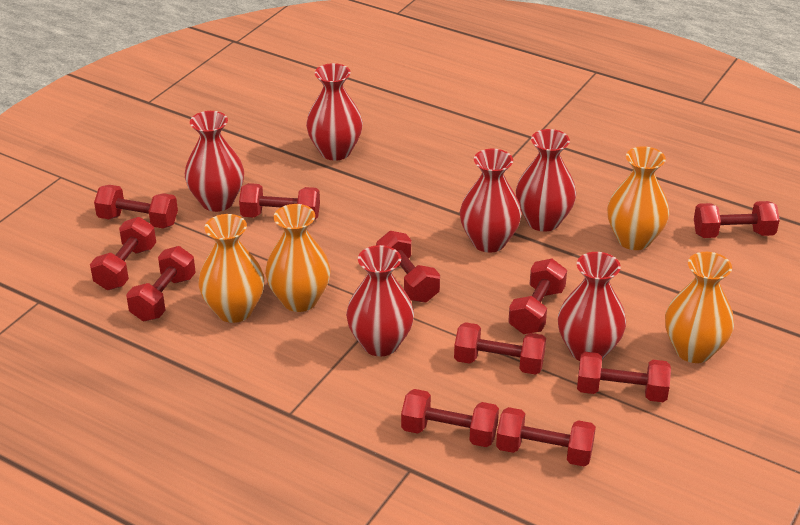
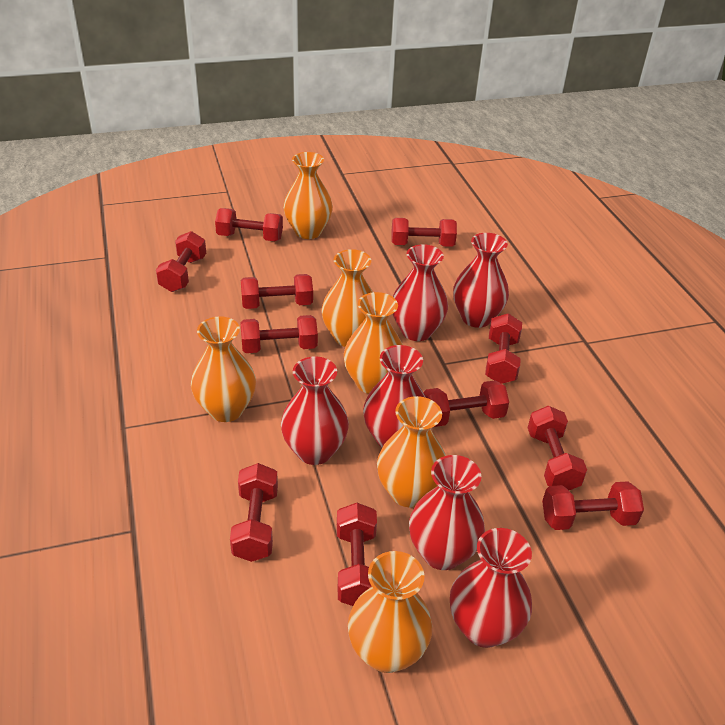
orange vase: 4 -> 6

